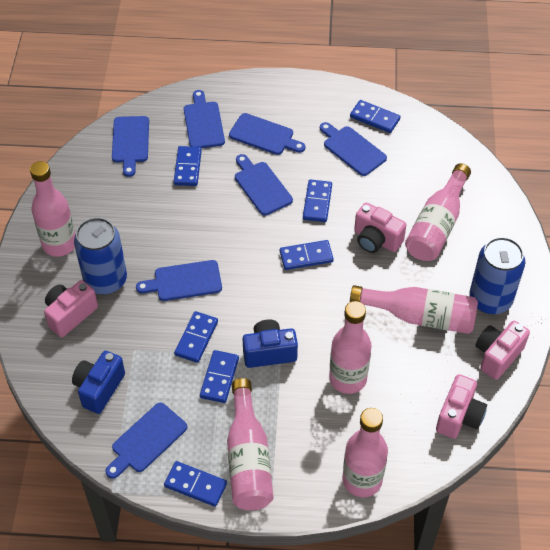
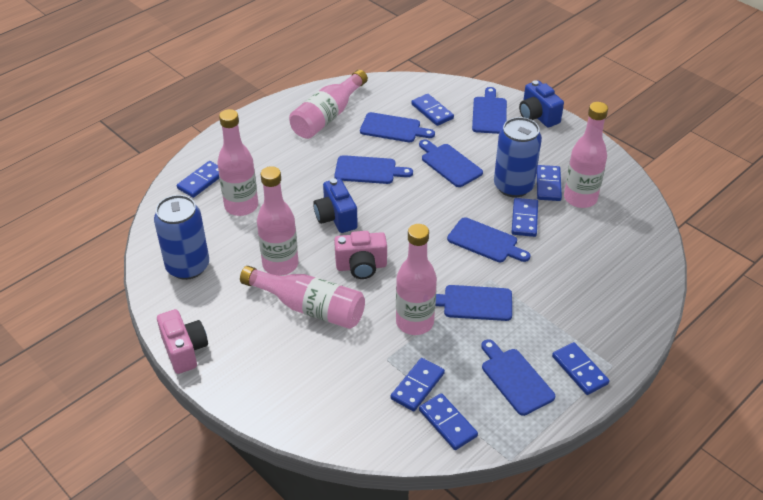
pink camera: 4 -> 2

